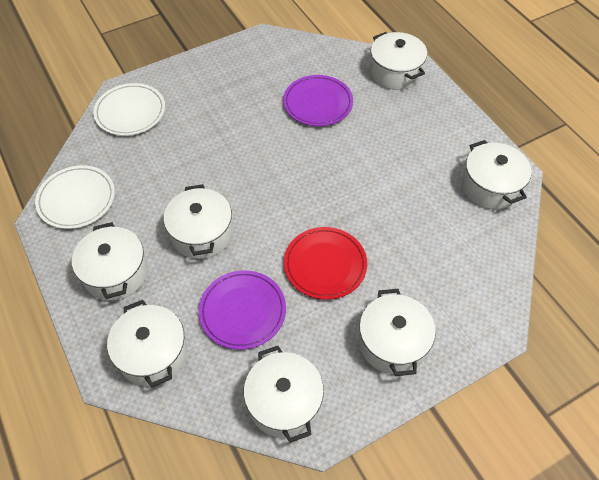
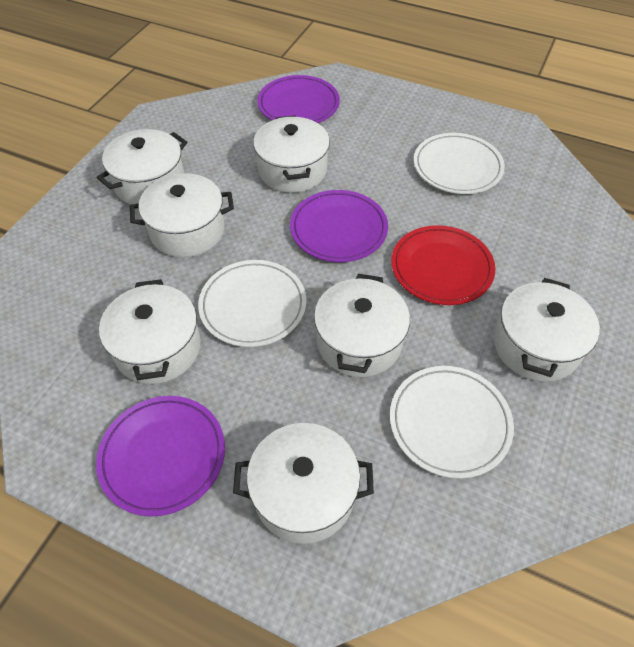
purple plate: 2 -> 3
white plate: 2 -> 3

